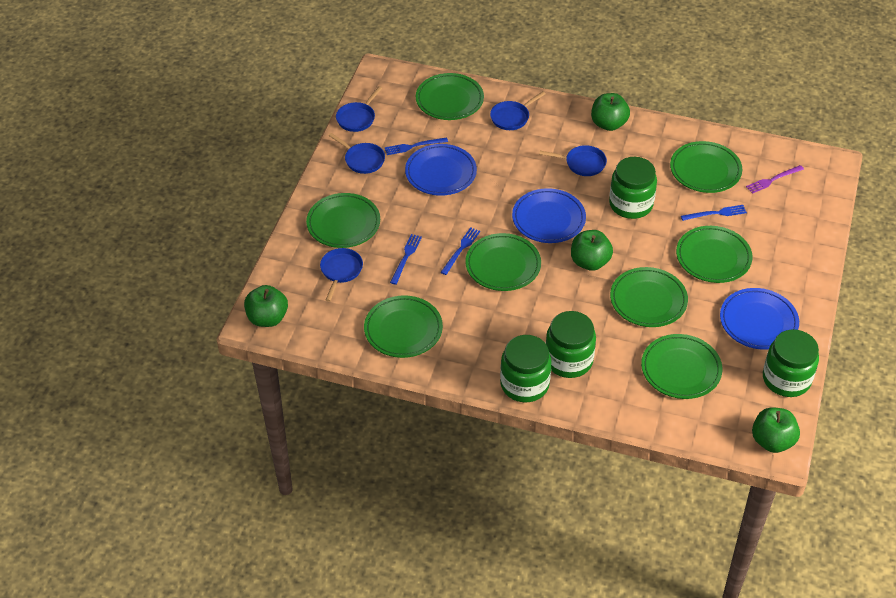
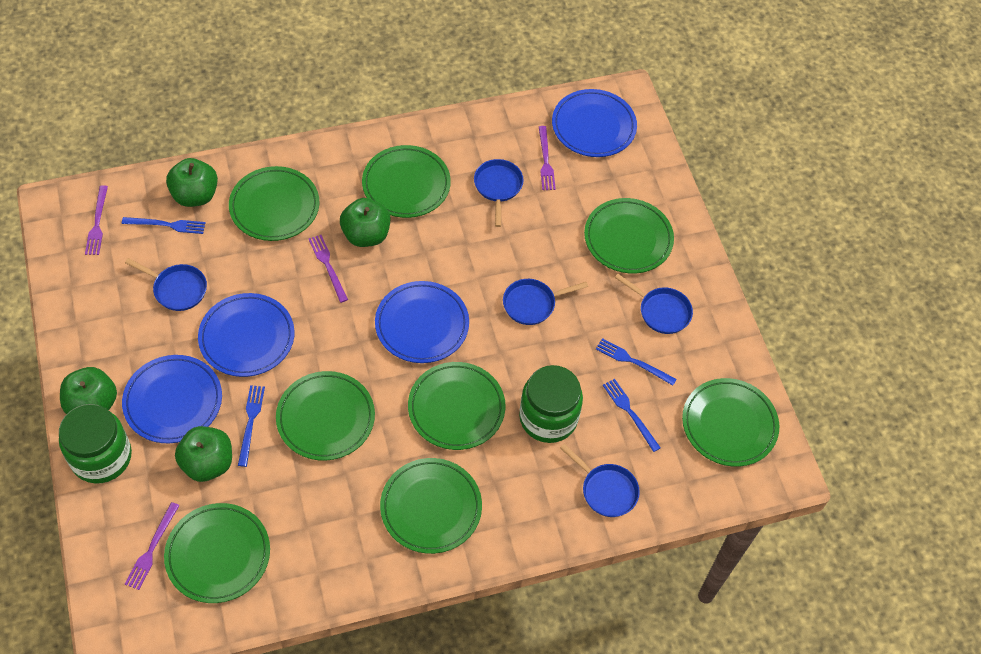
blue plate: 3 -> 4
green jar: 4 -> 2
purple fork: 1 -> 4

